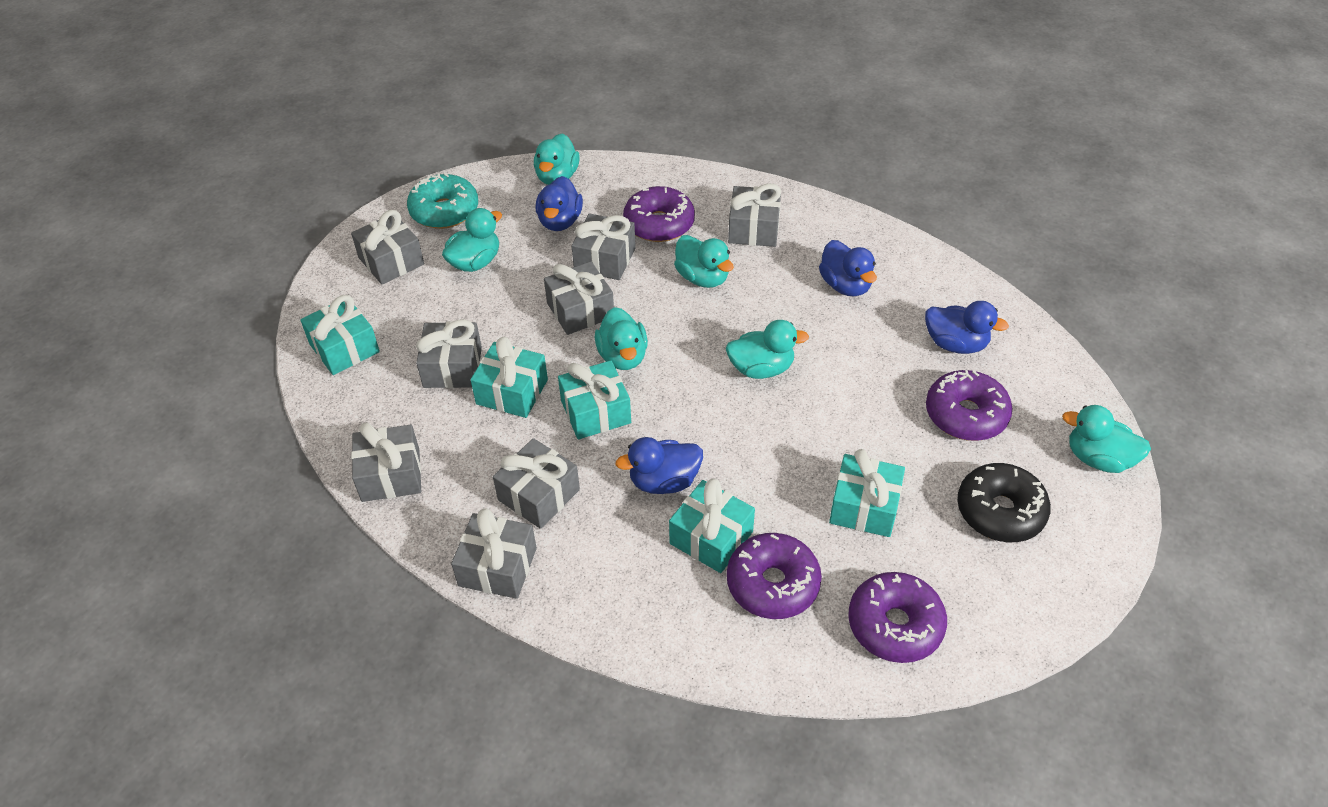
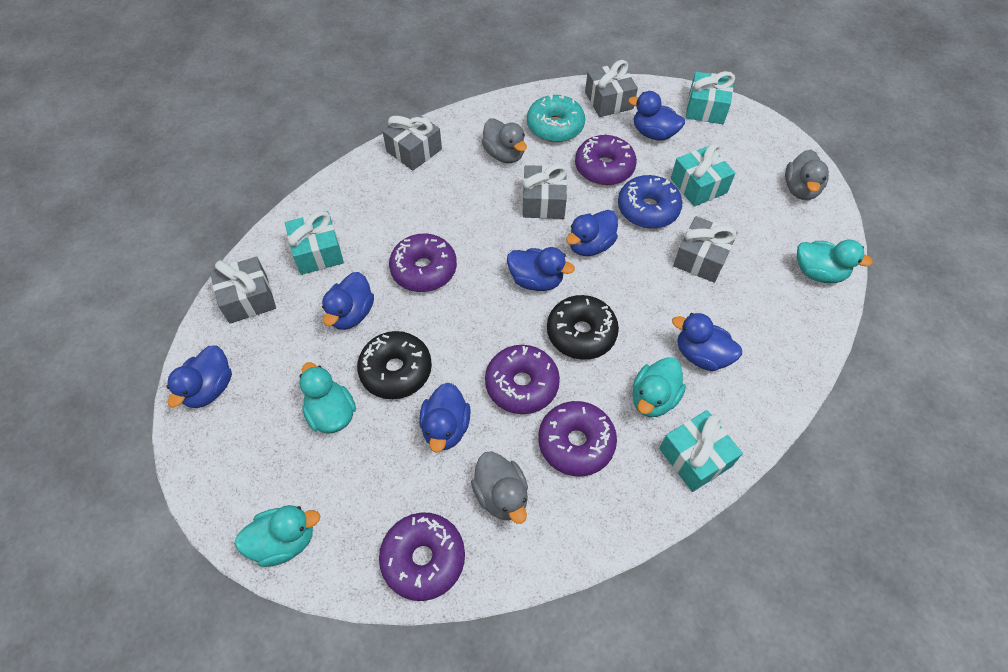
black donut: 1 -> 2
blue donut: 0 -> 1
blue duck: 4 -> 7
grey duck: 0 -> 3
grey gift: 8 -> 5
purple donut: 4 -> 5
turquoise duck: 6 -> 4
turquoise gift: 5 -> 4

